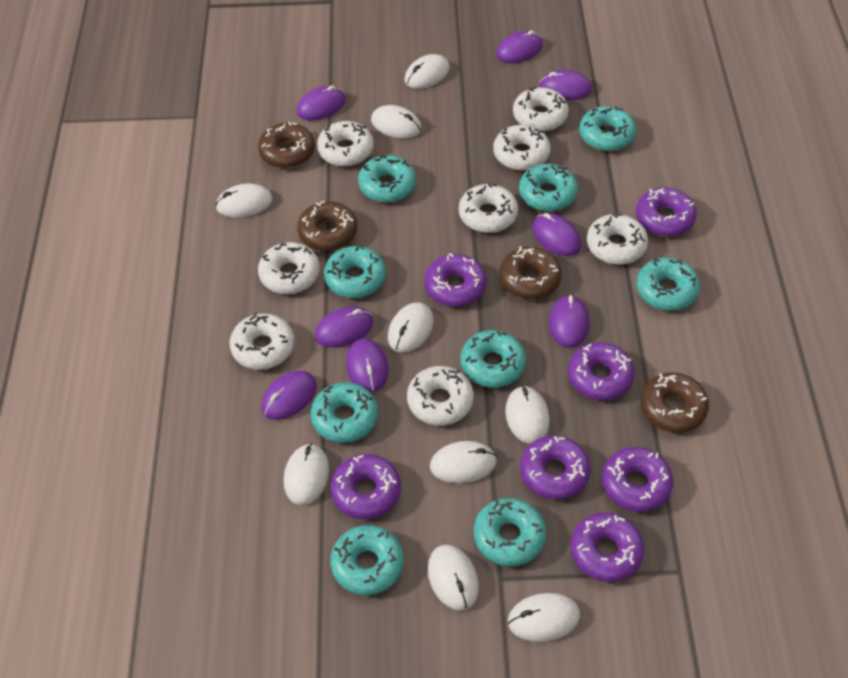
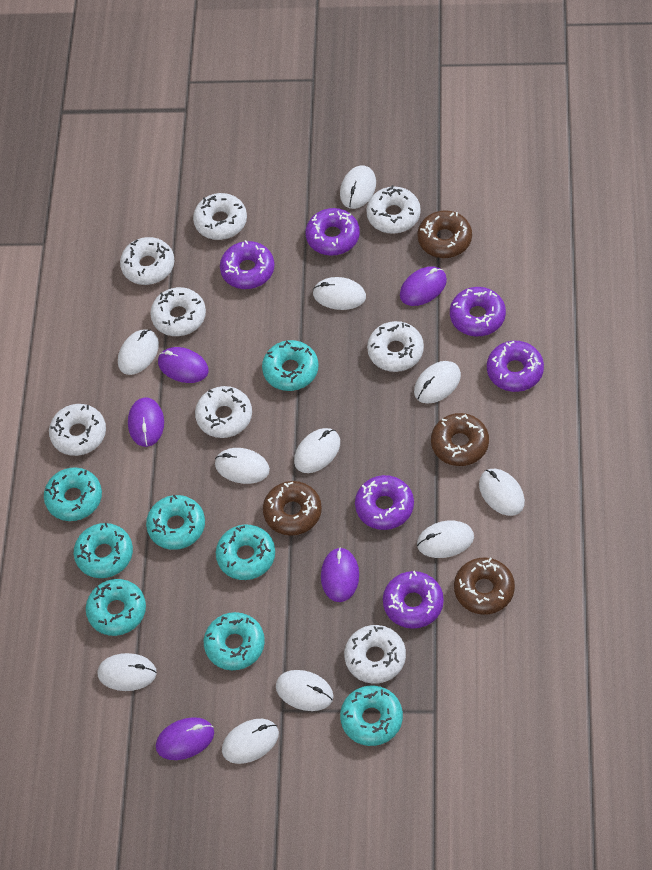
purple donut: 7 -> 6
purple mouse: 8 -> 5
turquoise donut: 9 -> 8
white mouse: 9 -> 11

